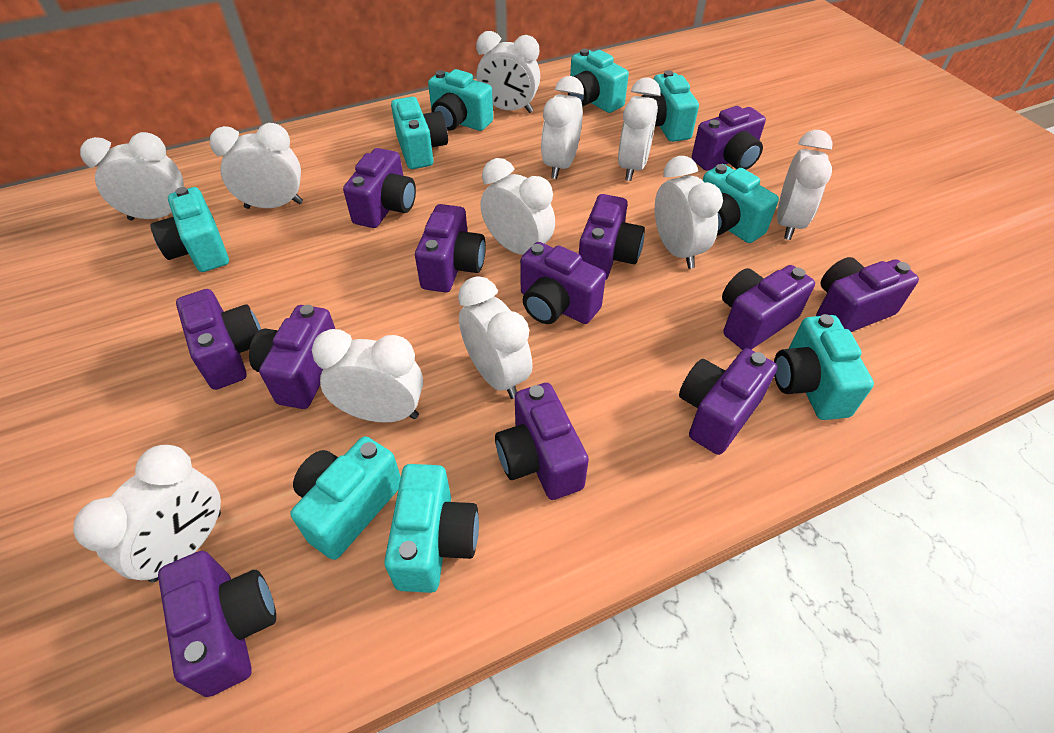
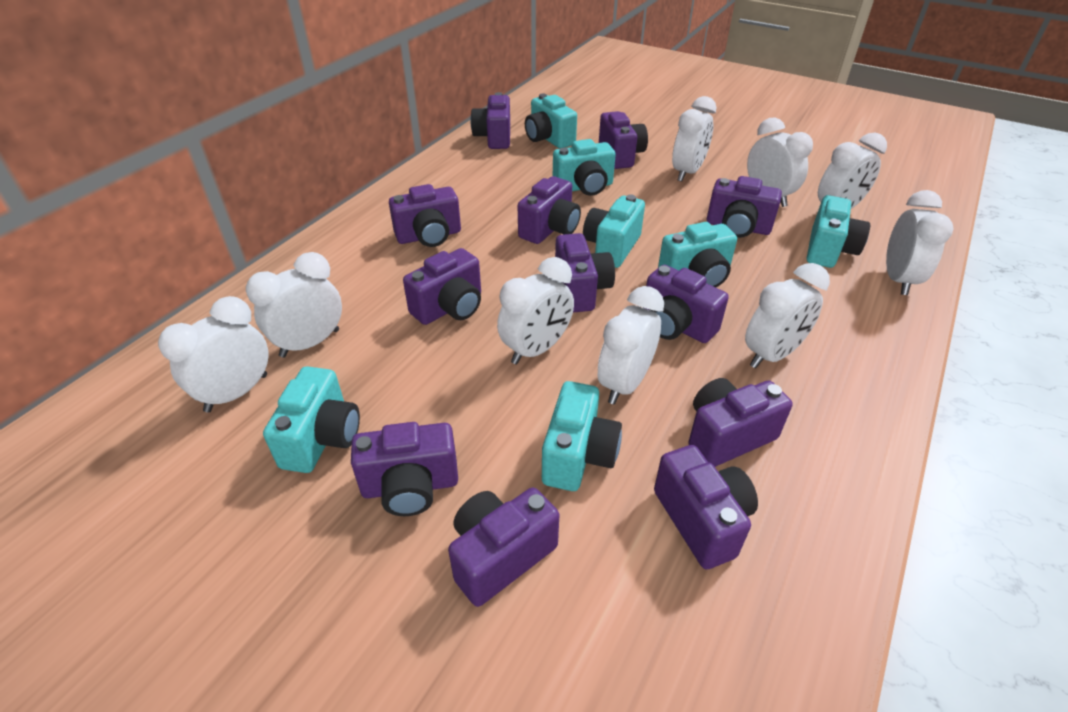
turquoise camera: 9 -> 7
white clock: 11 -> 9

